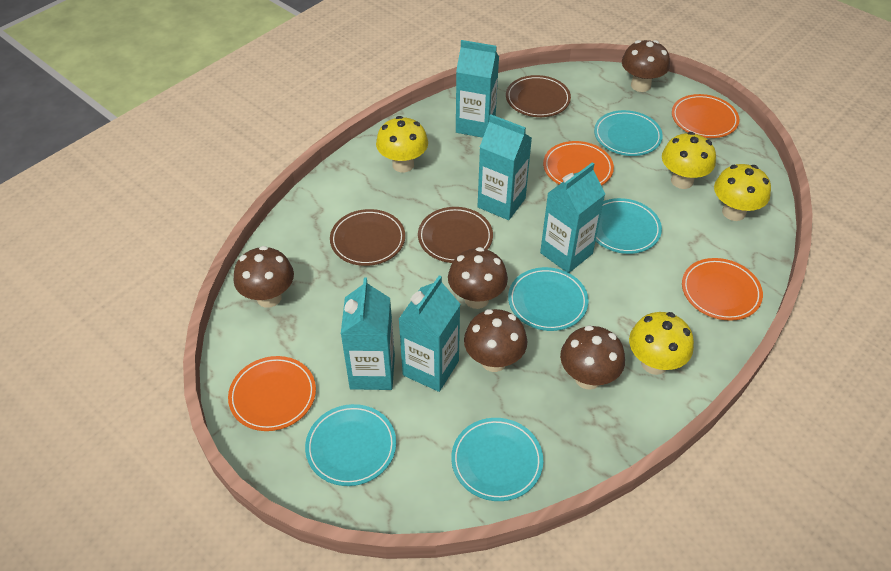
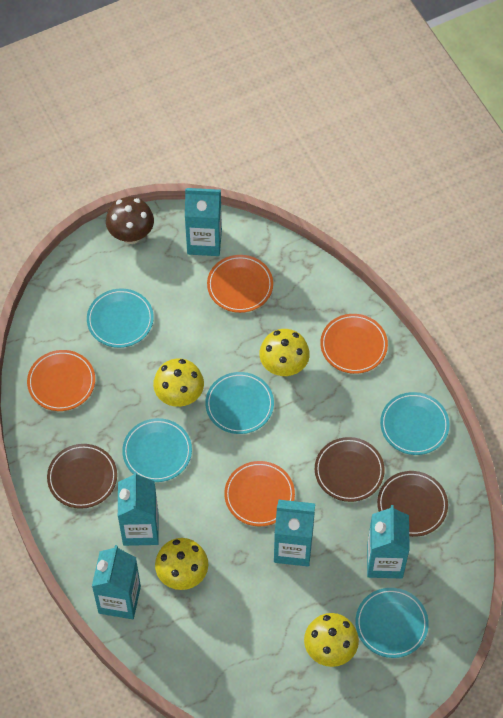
brown mushroom: 5 -> 1

